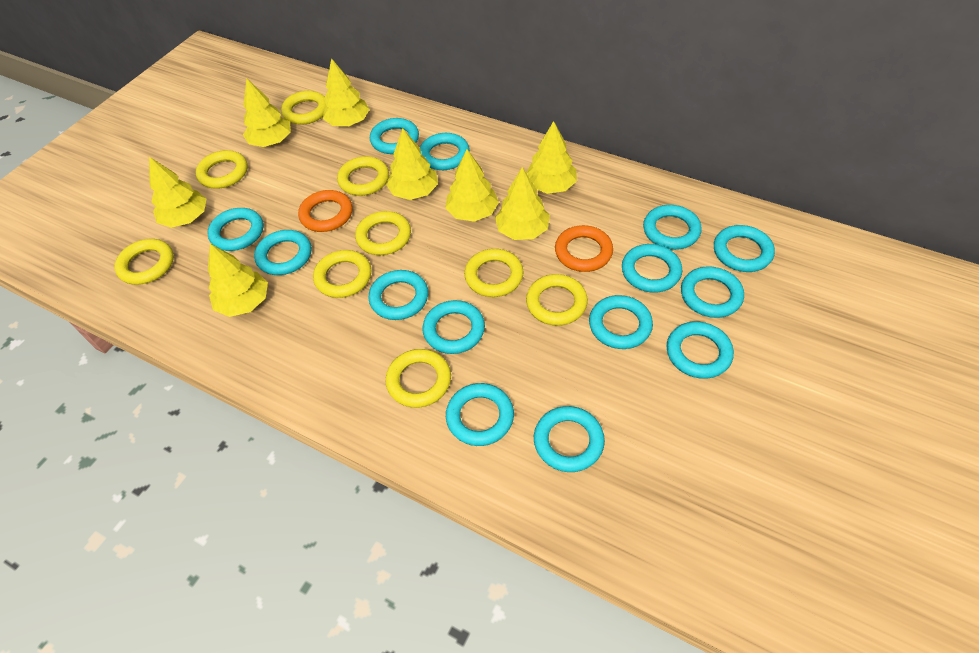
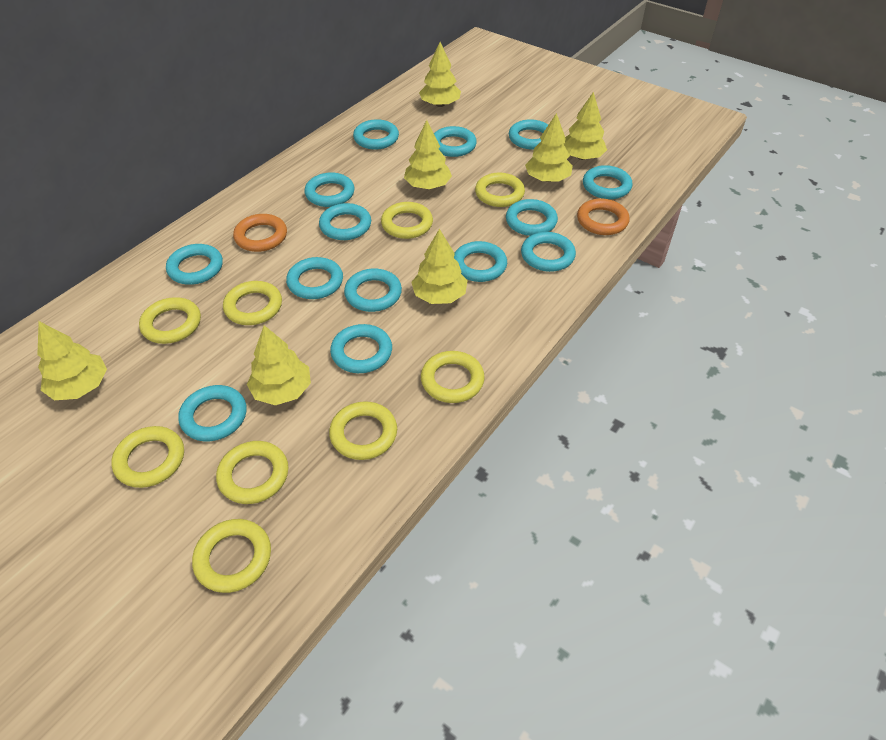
yellow tree: 8 -> 7

